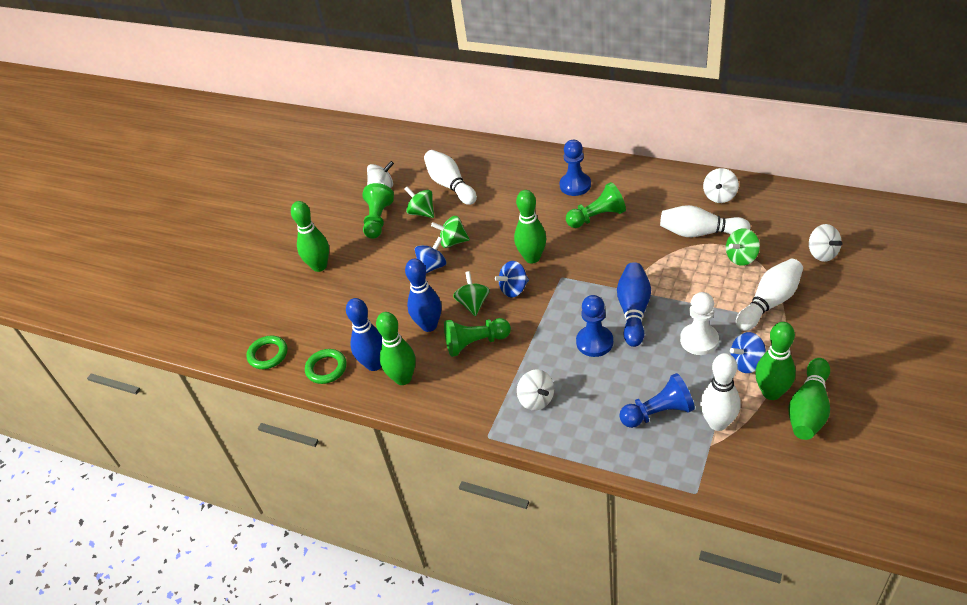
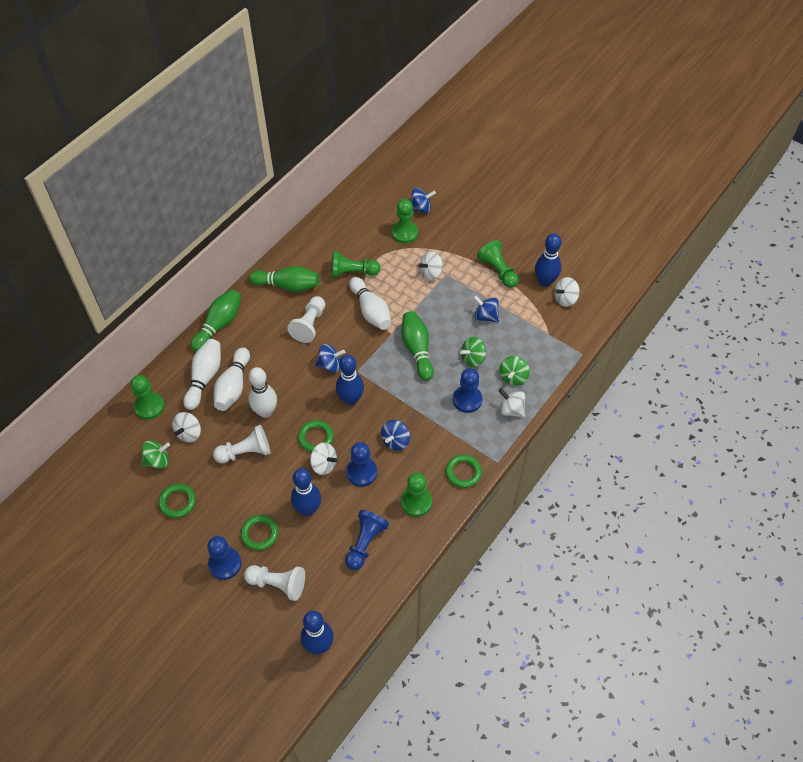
blue bowling pin: 3 -> 4
blue pawn: 3 -> 4
blue spinning top: 3 -> 4
green bowling pin: 5 -> 3
green pawn: 3 -> 5
green ring: 2 -> 4
green spinning top: 4 -> 3
white pawn: 1 -> 3
white spinning top: 4 -> 5

